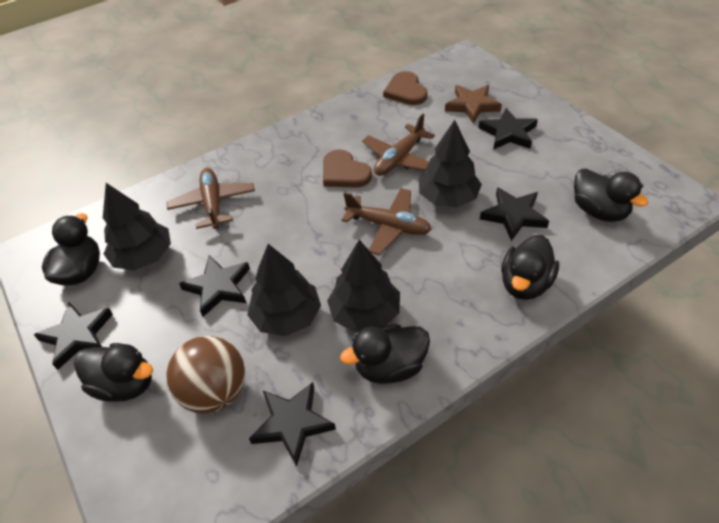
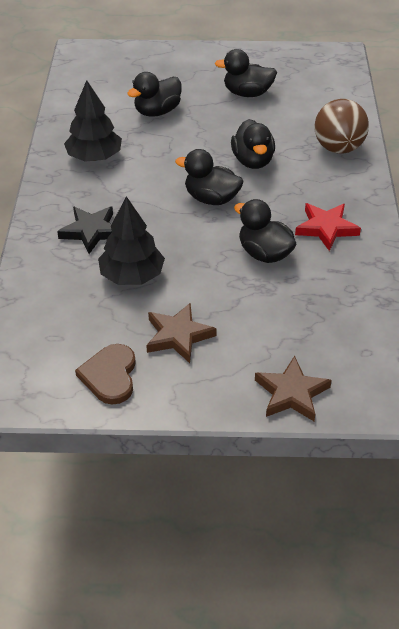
black star: 5 -> 1
black tree: 4 -> 2
brown heart: 2 -> 1
brown plane: 3 -> 0
brown star: 1 -> 2
red star: 0 -> 1

